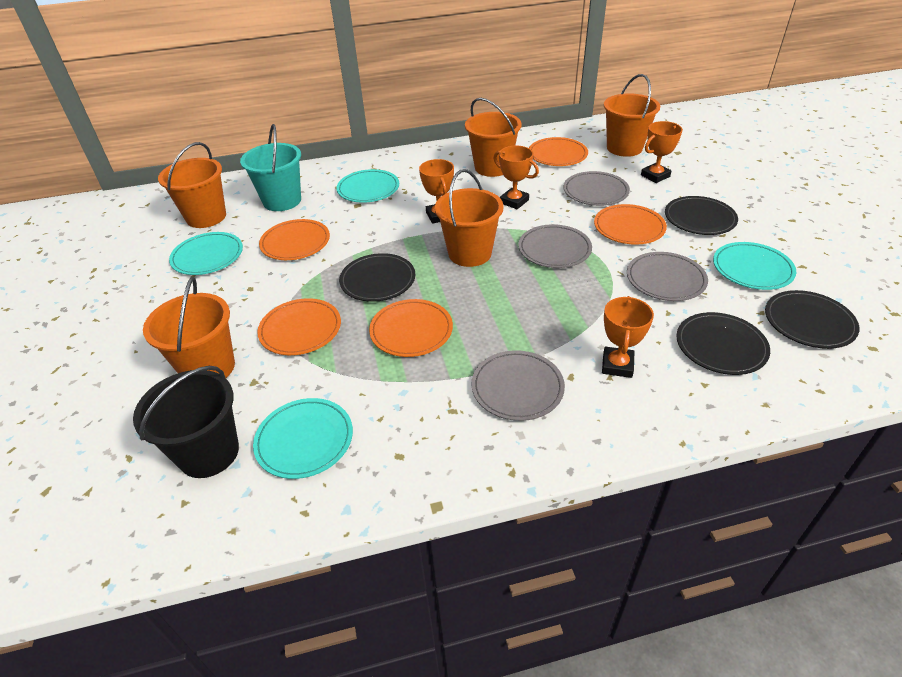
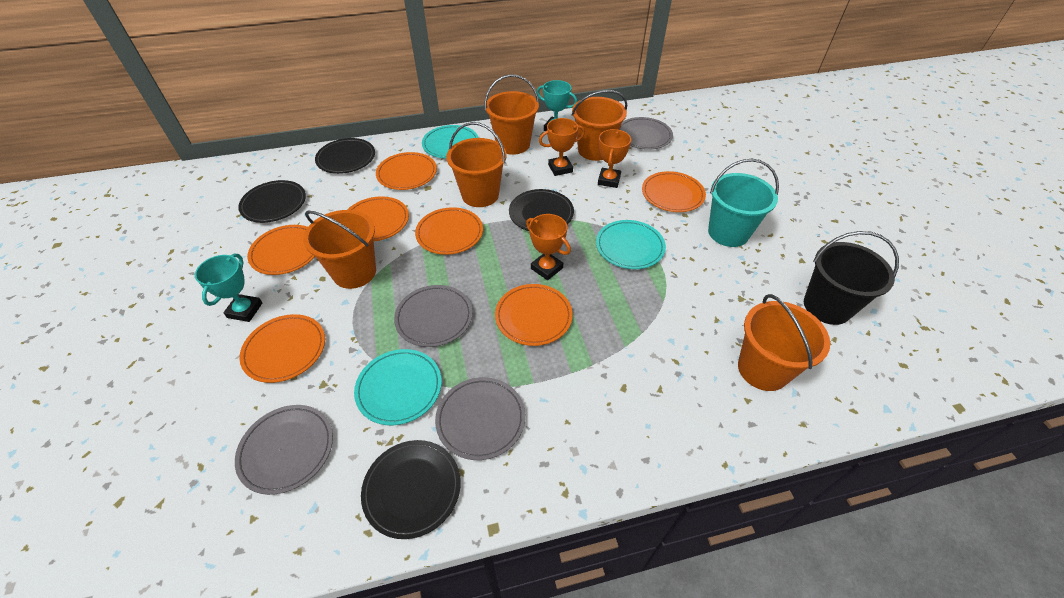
orange plate: 5 -> 7
orange trophy: 4 -> 3
turquoise plate: 4 -> 3
turquoise trophy: 0 -> 2

